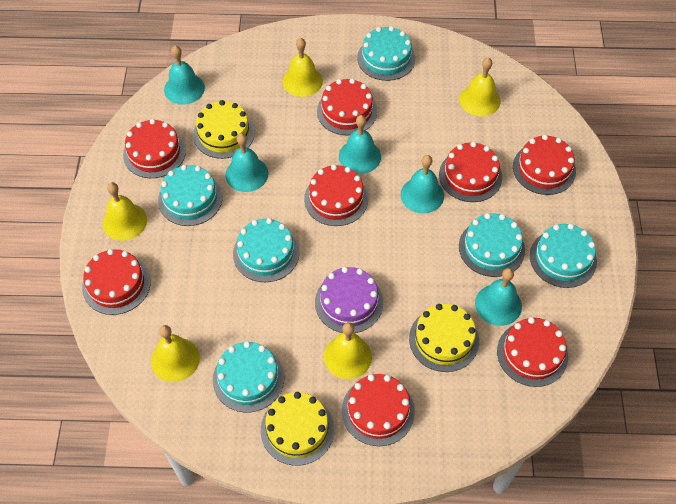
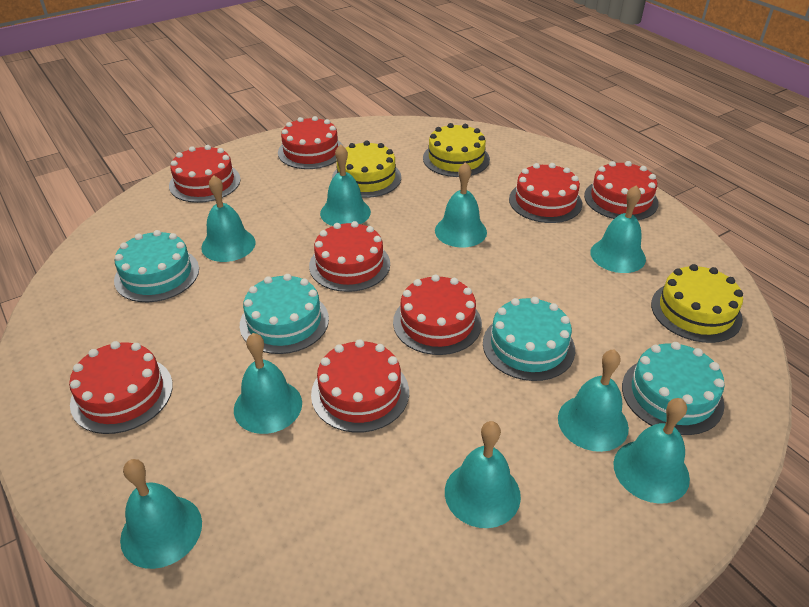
purple cake: 1 -> 0
turquoise bell: 5 -> 9
turquoise cake: 6 -> 4
yellow bell: 5 -> 0

